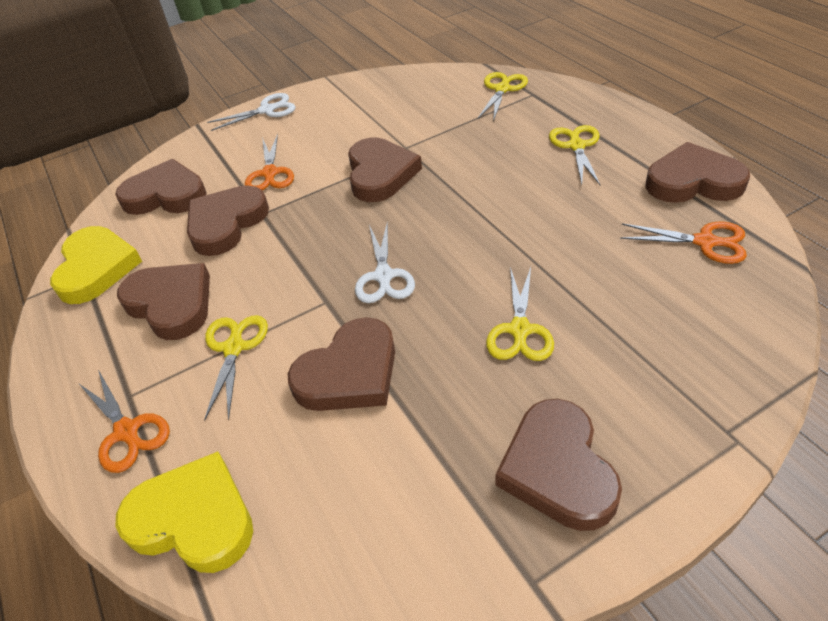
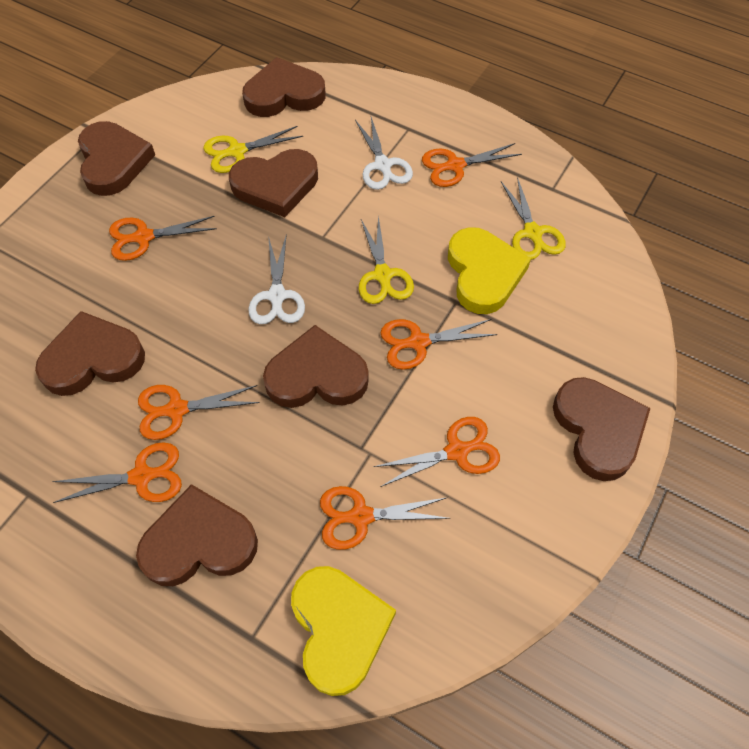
orange scissors: 3 -> 7
yellow scissors: 4 -> 3

